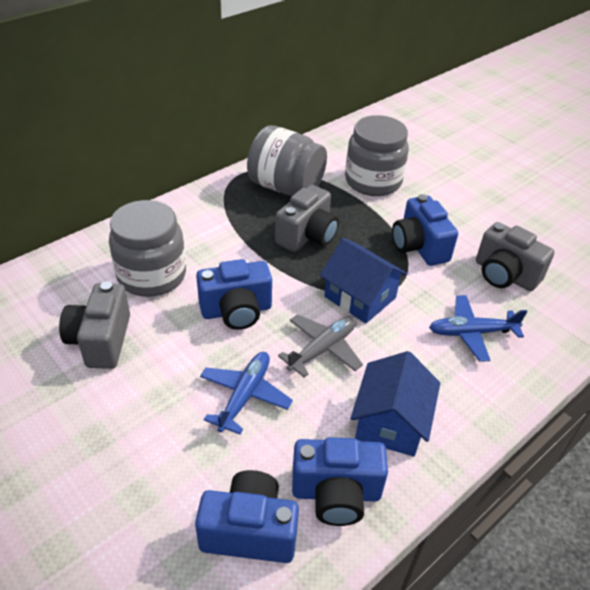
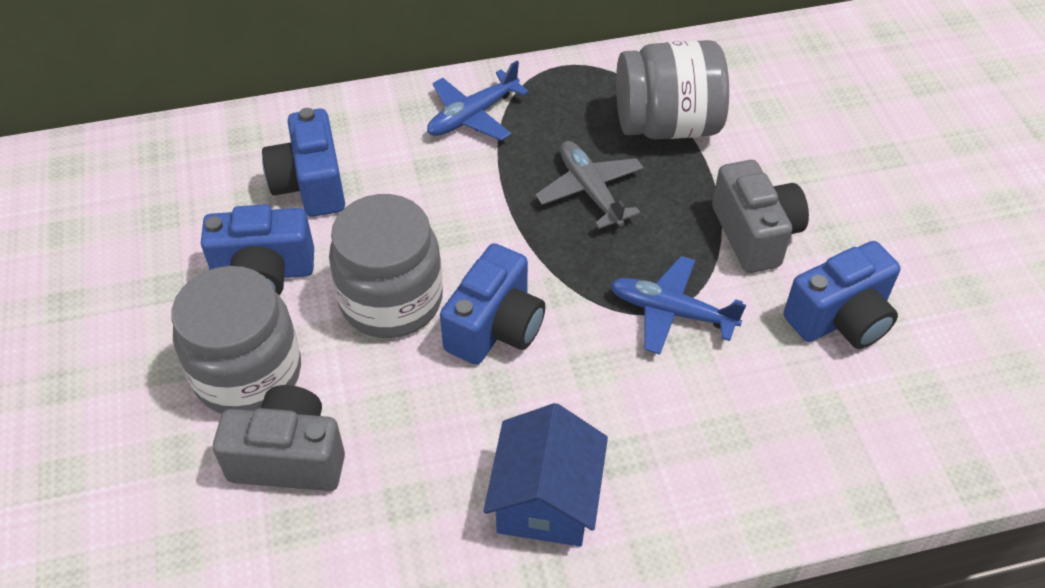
blue house: 2 -> 1
grey camera: 3 -> 2

